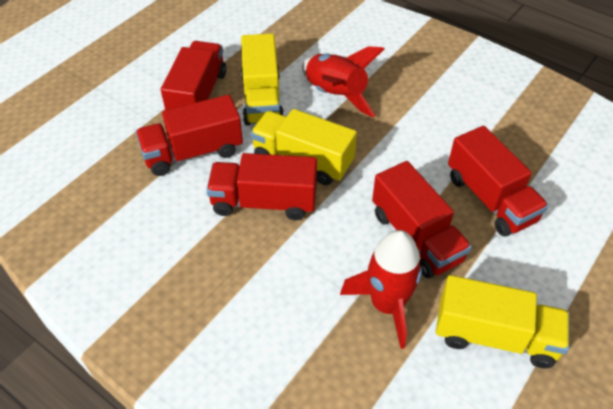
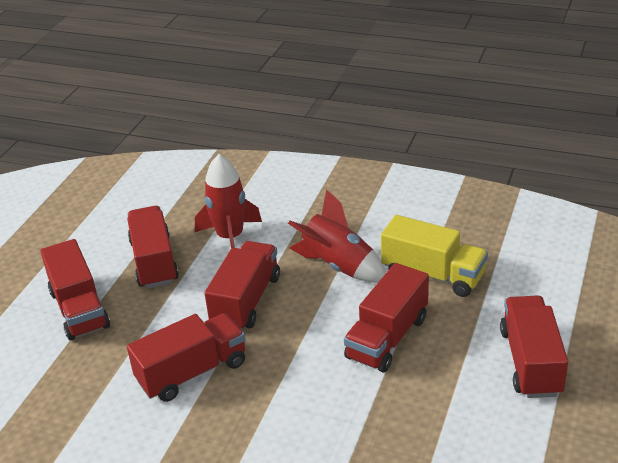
red truck: 5 -> 6
yellow truck: 3 -> 1

